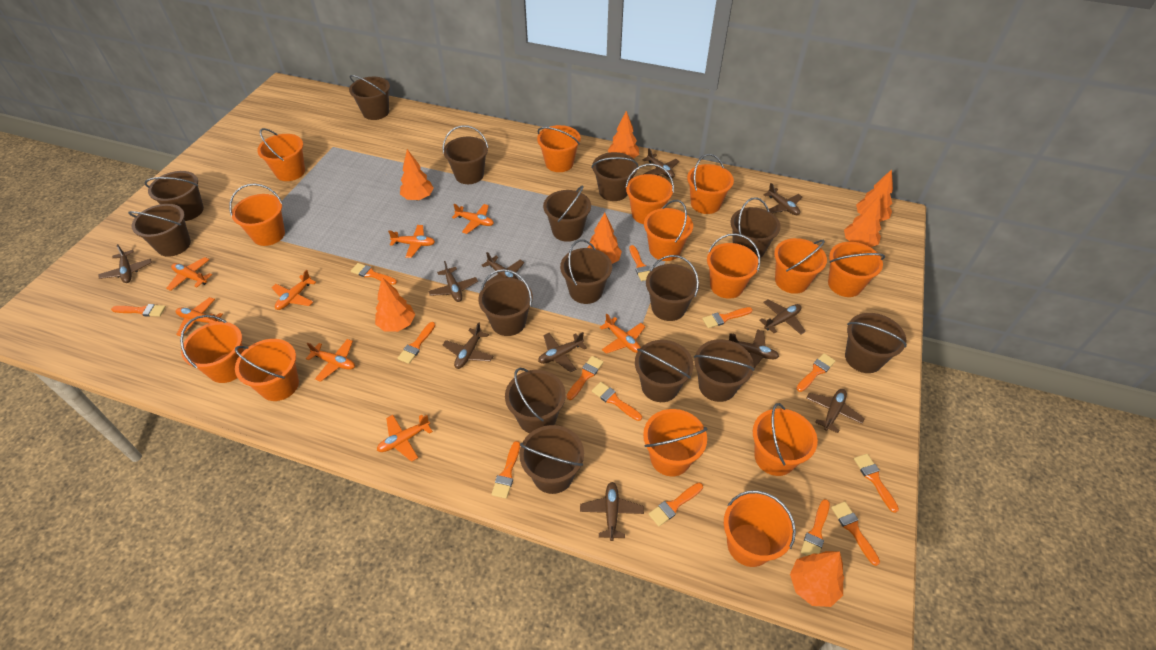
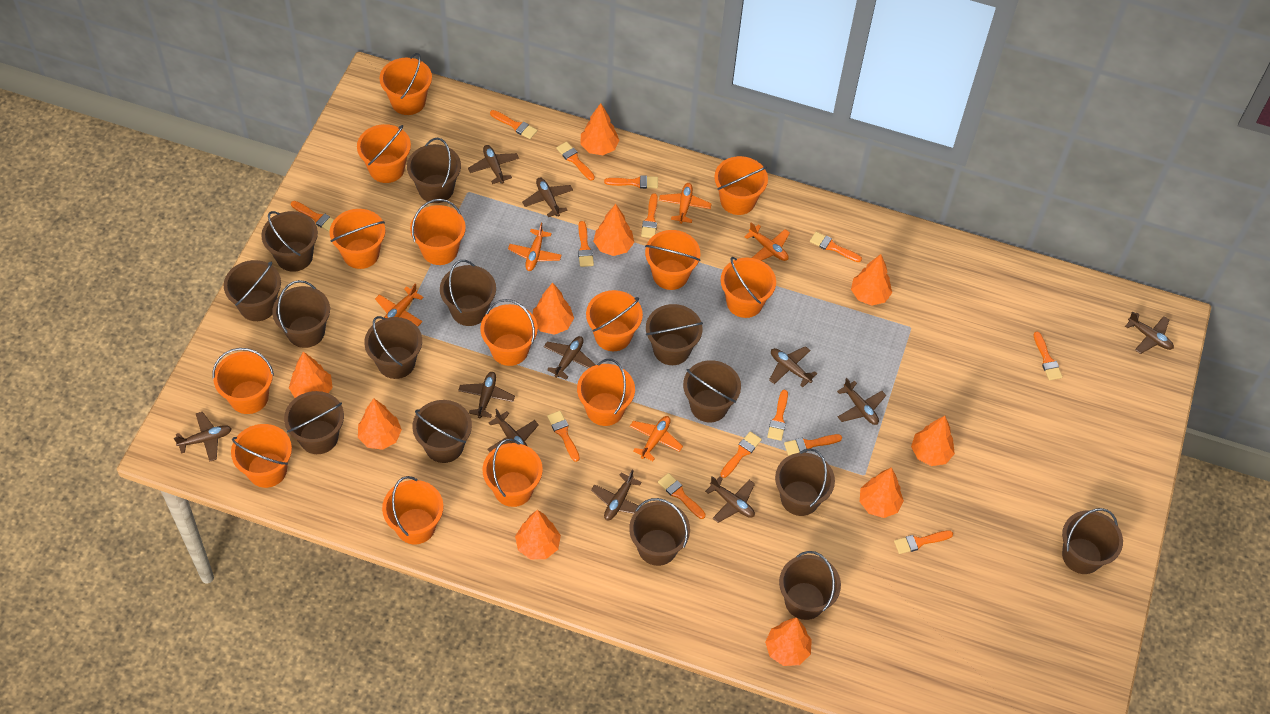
brown bucket: 15 -> 14
orange brush: 13 -> 14
orange plane: 8 -> 5
orange tree: 7 -> 10

